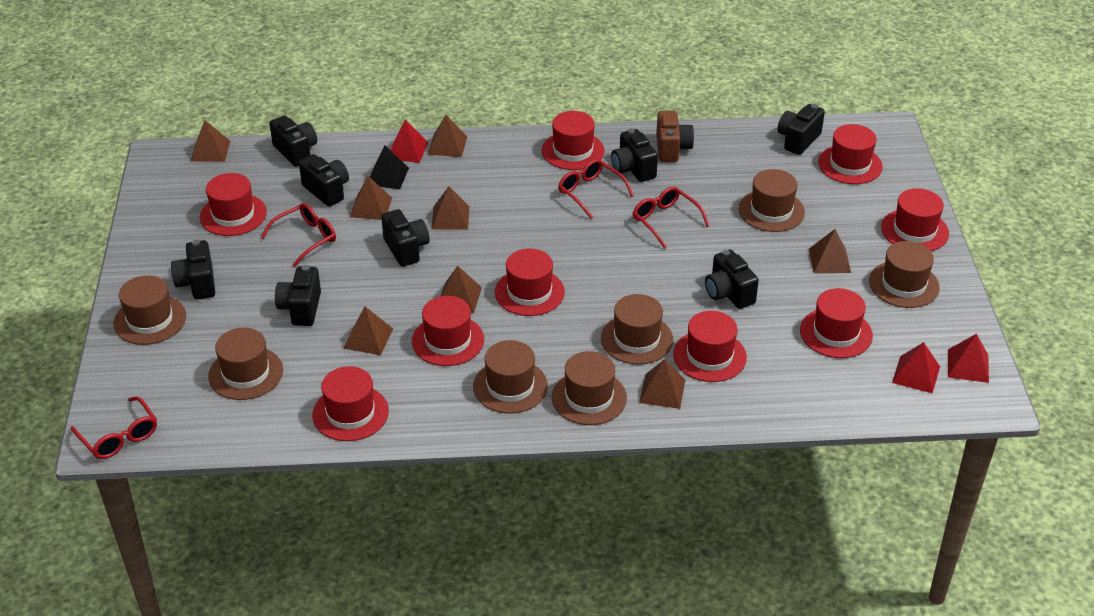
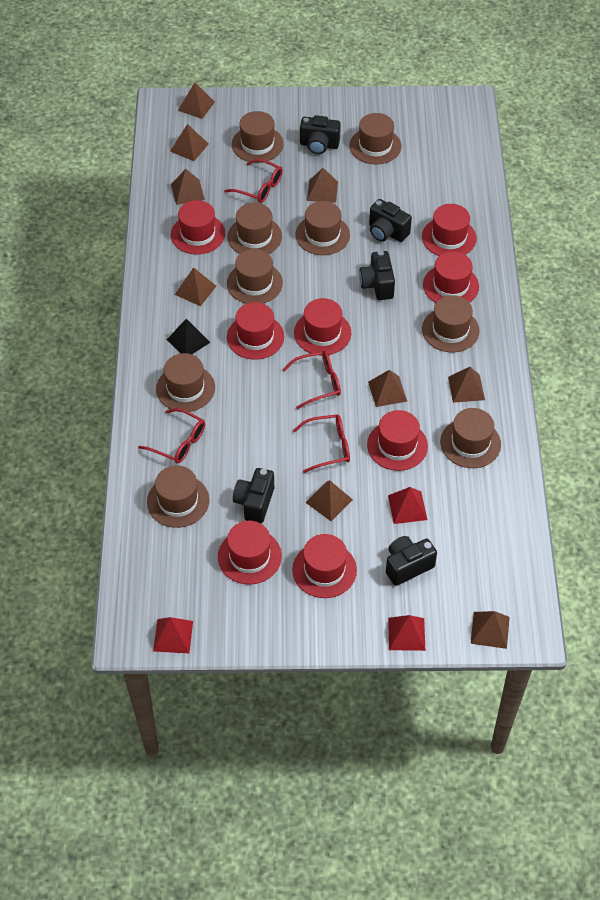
black camera: 8 -> 5
brown camera: 1 -> 0
brown hat: 7 -> 9
brown pyramid: 8 -> 9
red hat: 9 -> 8

